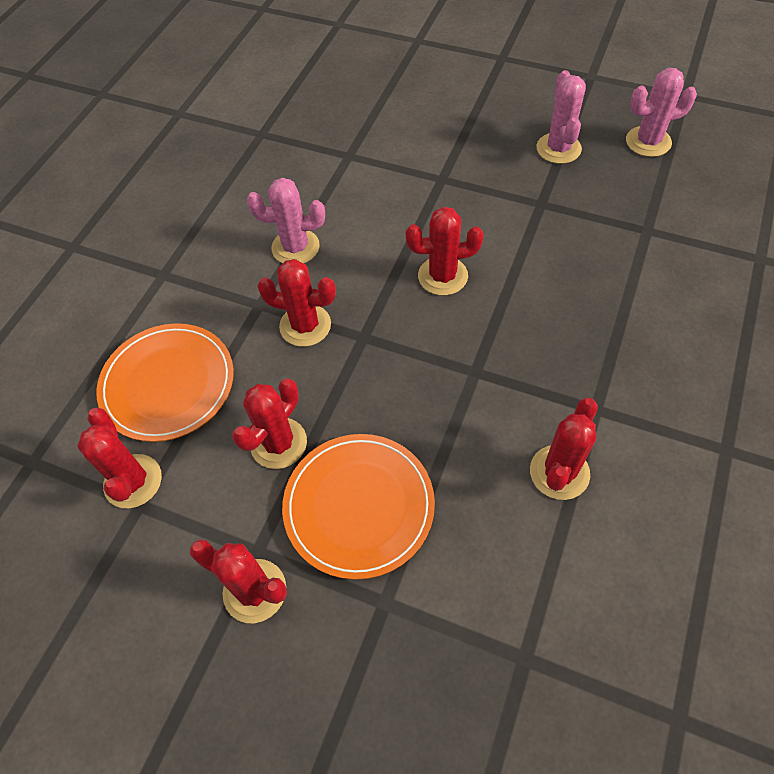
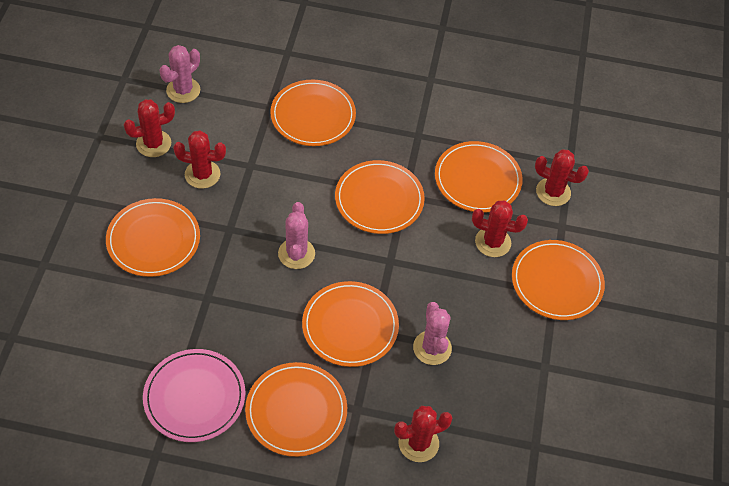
orange plate: 2 -> 7
pink plate: 0 -> 1
red cactus: 6 -> 5

